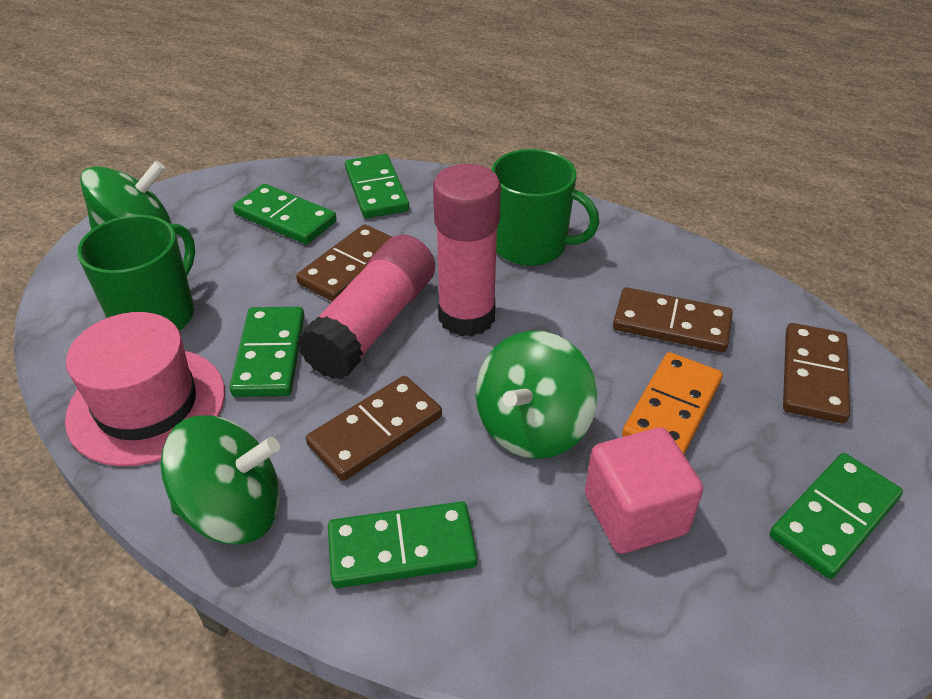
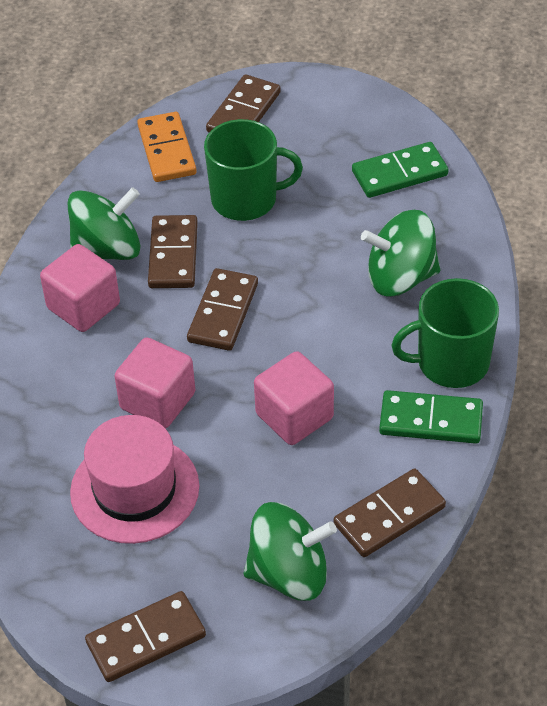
brown domino: 4 -> 5
green domino: 5 -> 2
pink cube: 1 -> 3
pink glue stick: 2 -> 0

